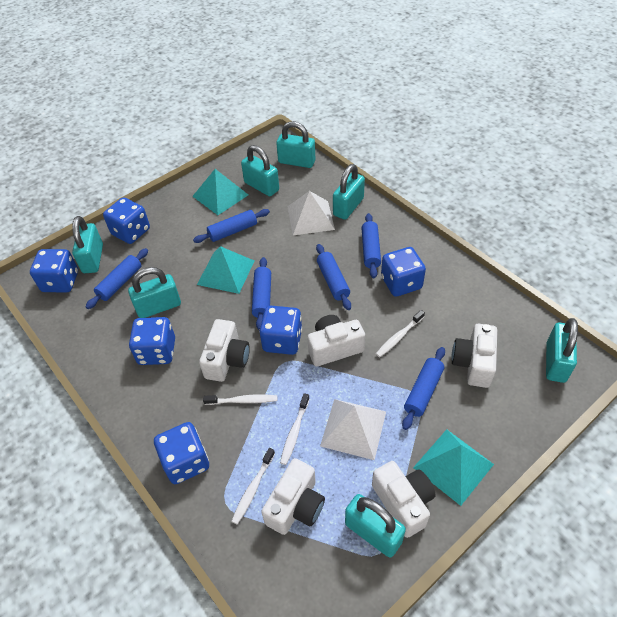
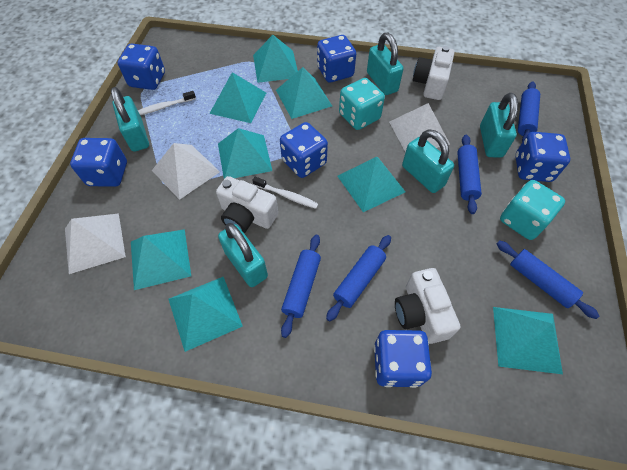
blue rolling pin: 6 -> 5
turquoise dice: 0 -> 2
turquoise padlock: 7 -> 5
turquoise pyramid: 3 -> 8
white camera: 5 -> 3
white pyramid: 2 -> 3
white toothbrush: 4 -> 2

